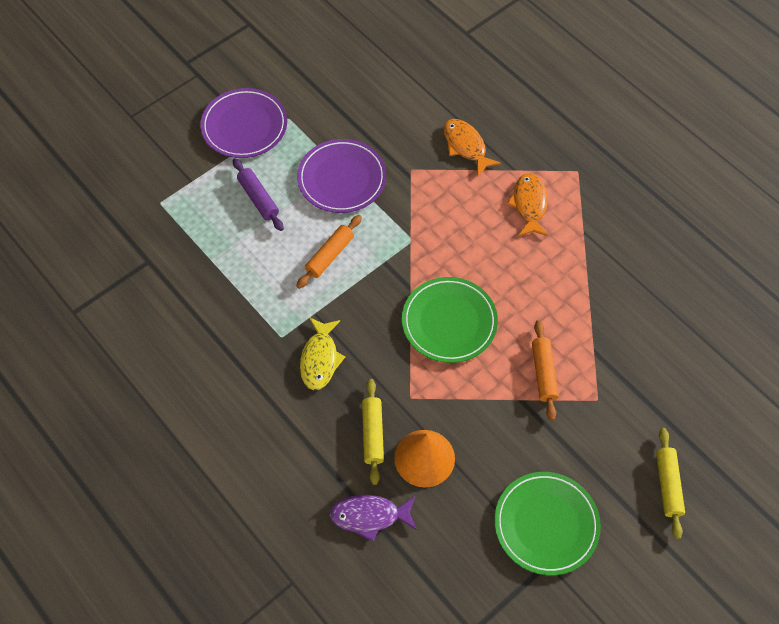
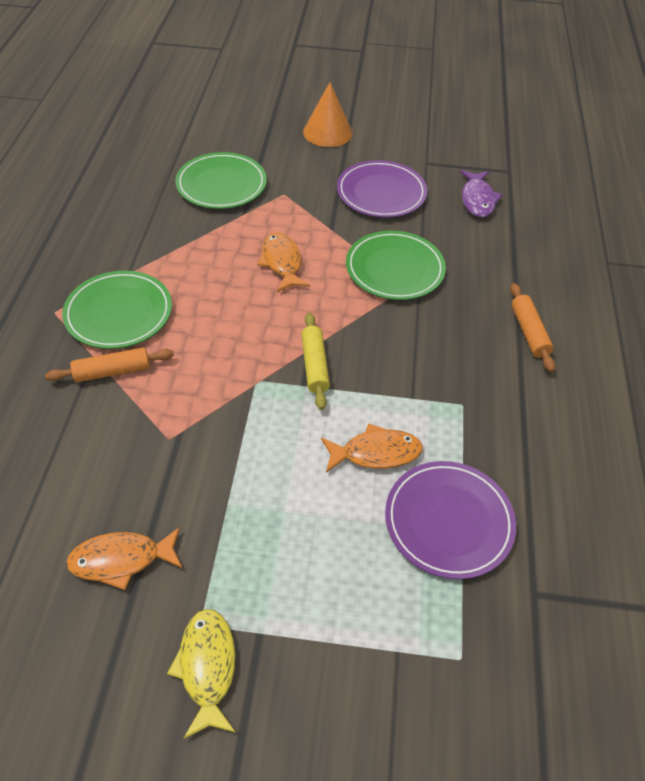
green plate: 2 -> 3
orange fish: 2 -> 3
purple rolling pin: 1 -> 0
yellow rolling pin: 2 -> 1

